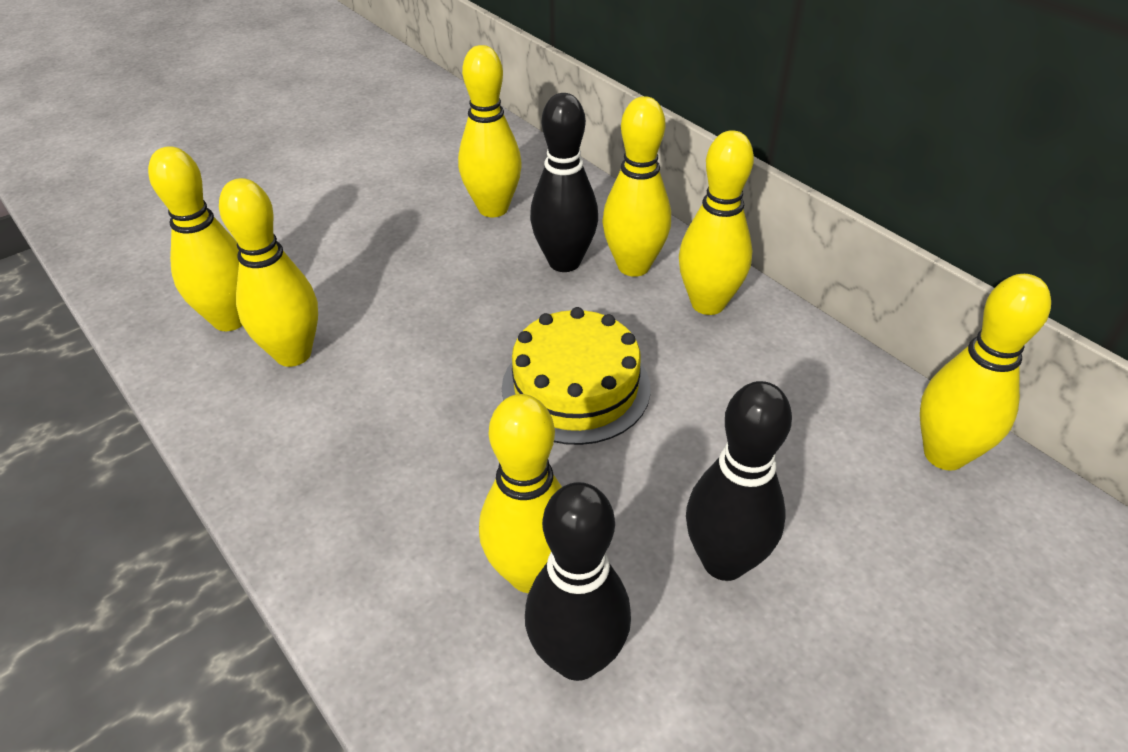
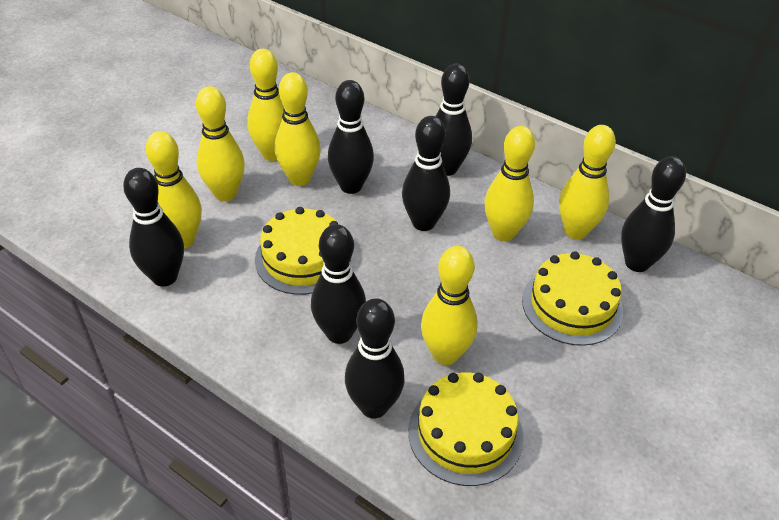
black bowling pin: 3 -> 7
yellow cake: 1 -> 3

